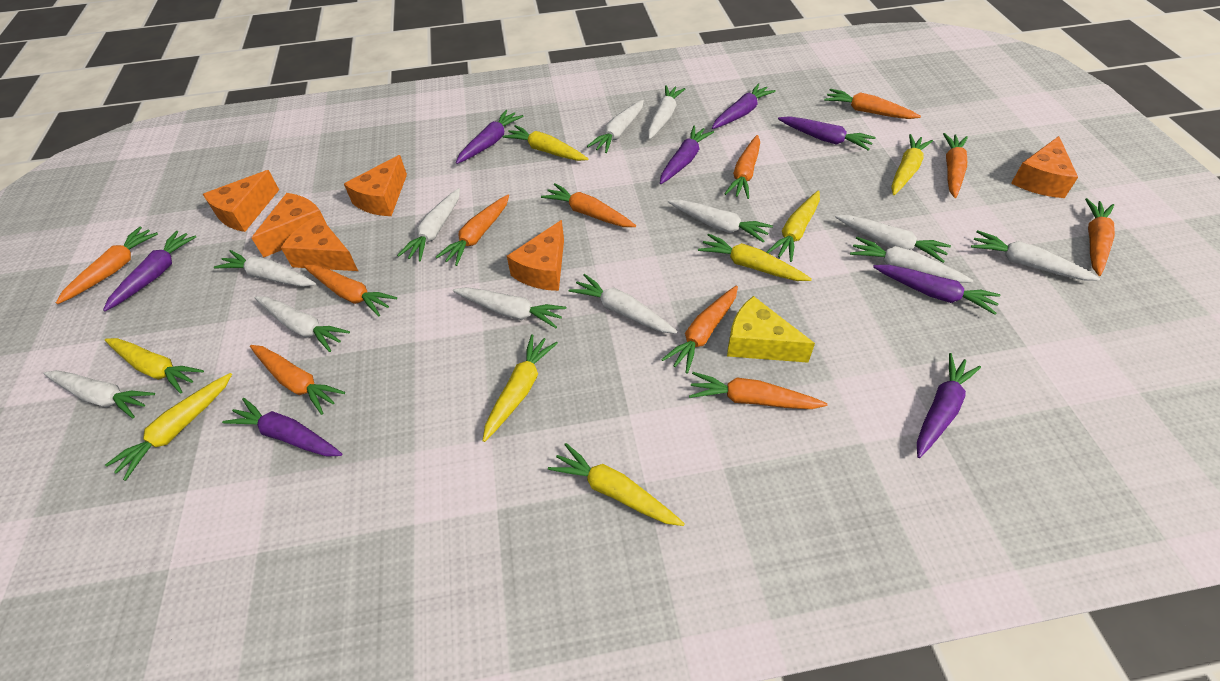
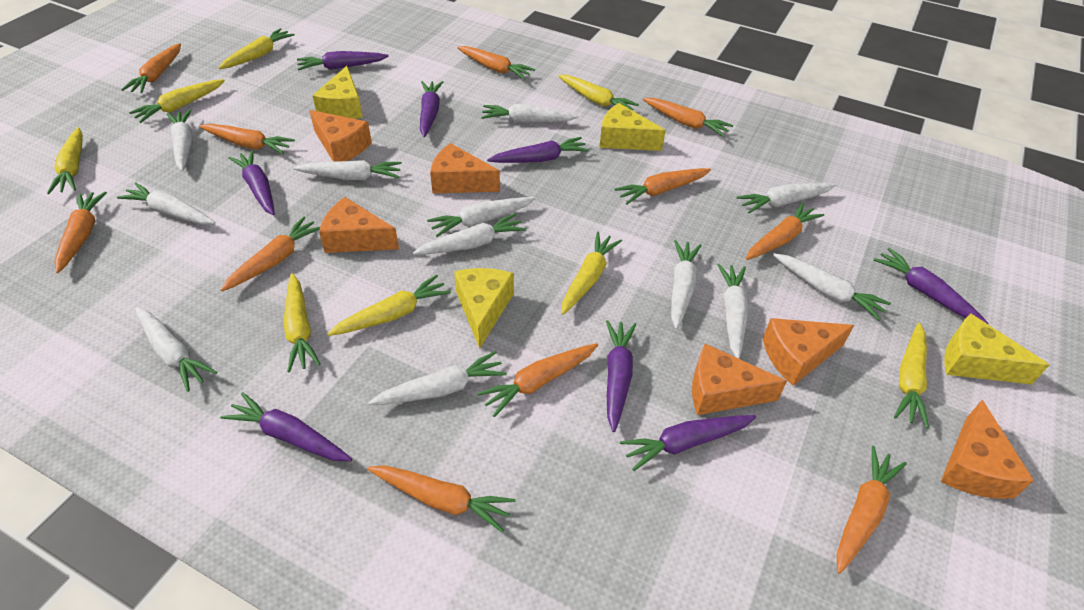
yellow cheese: 1 -> 4

